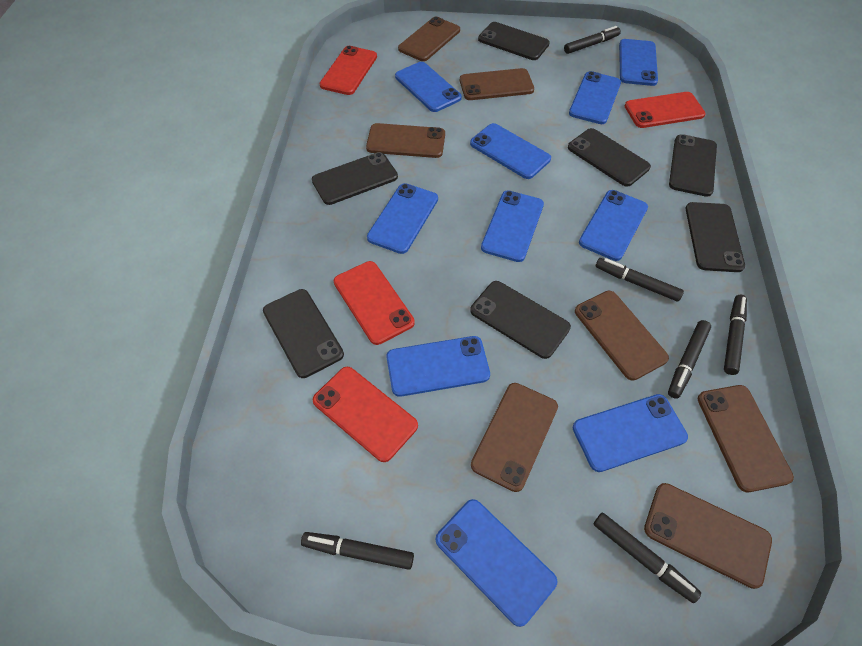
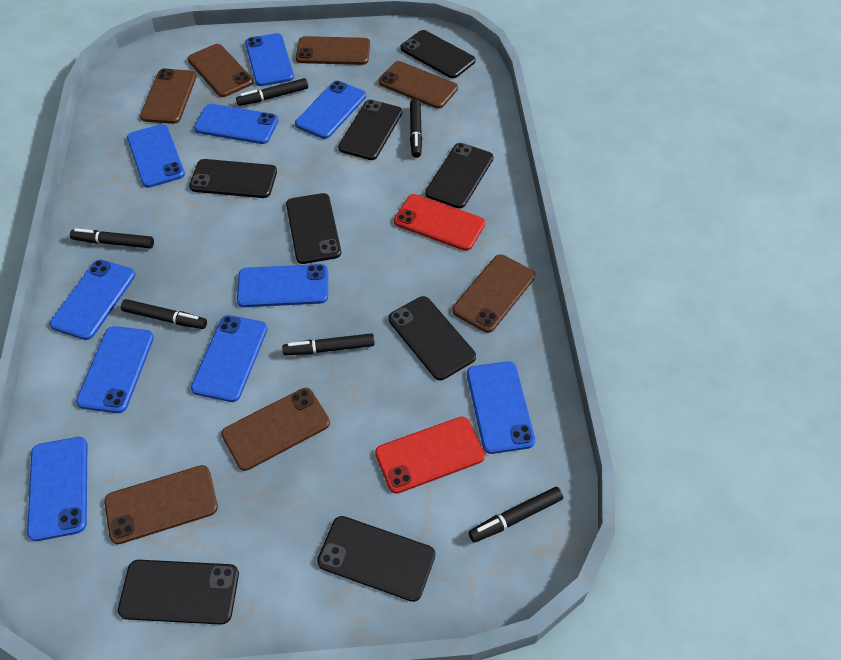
black phone: 7 -> 8
red phone: 4 -> 2

